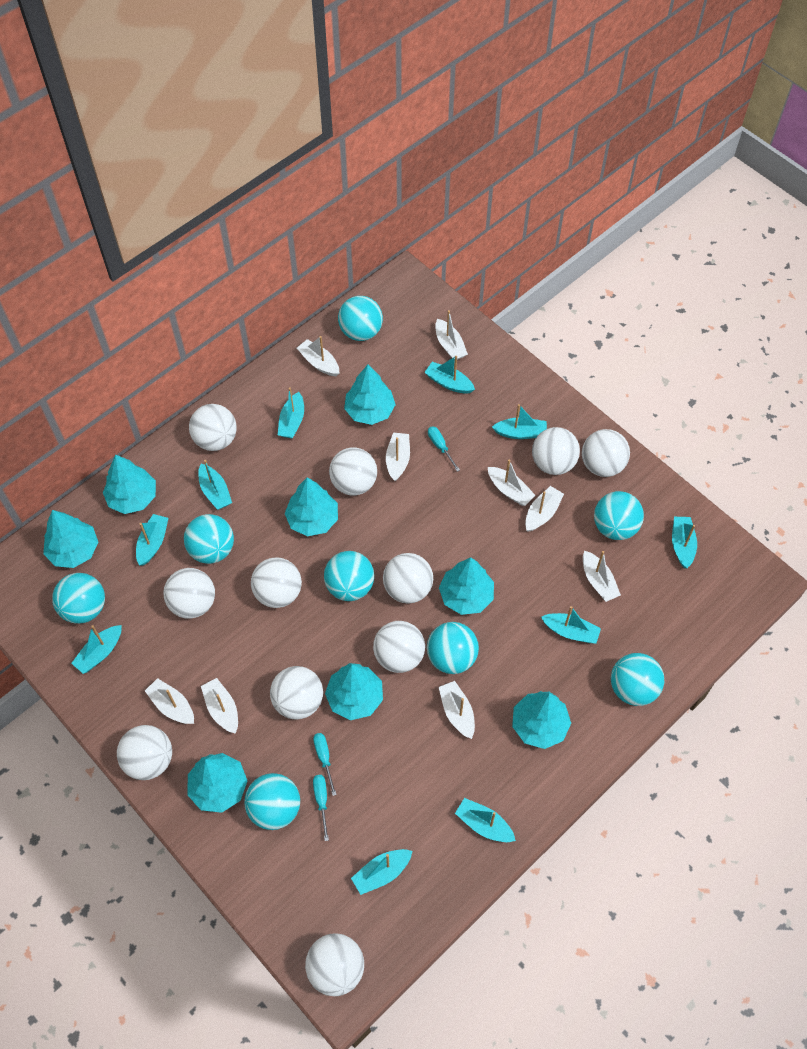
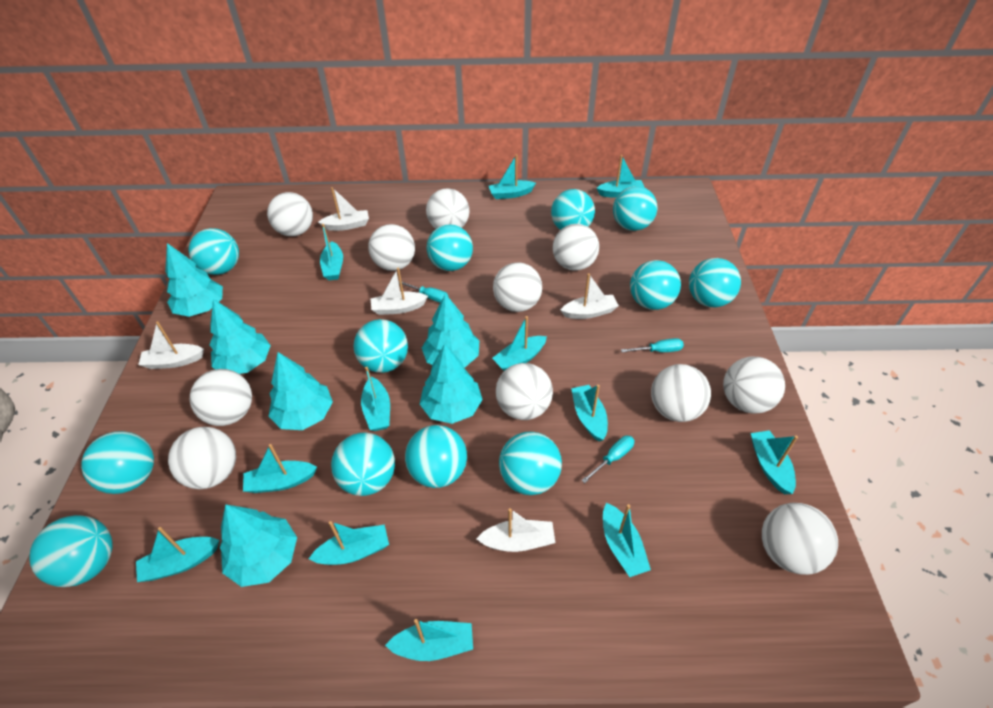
turquoise ball: 8 -> 12
turquoise boat: 10 -> 12
turquoise tree: 8 -> 6
white boat: 9 -> 5

